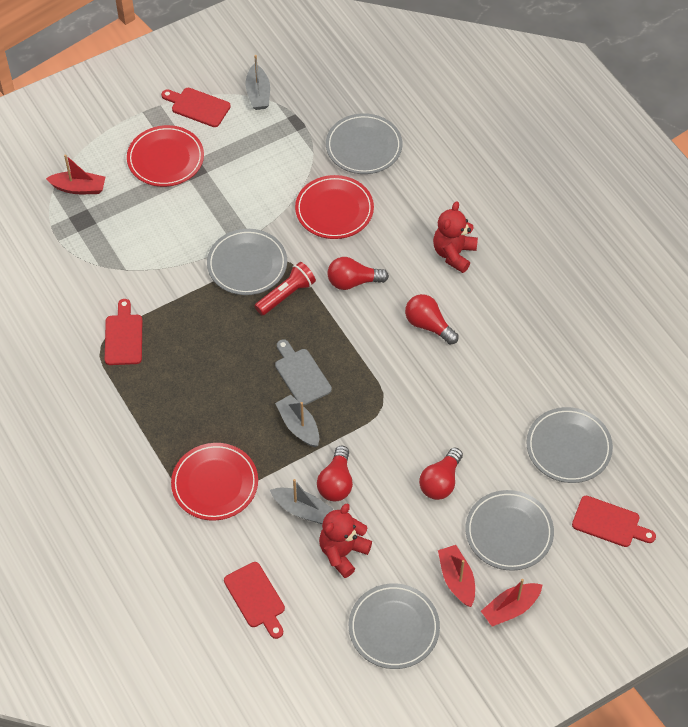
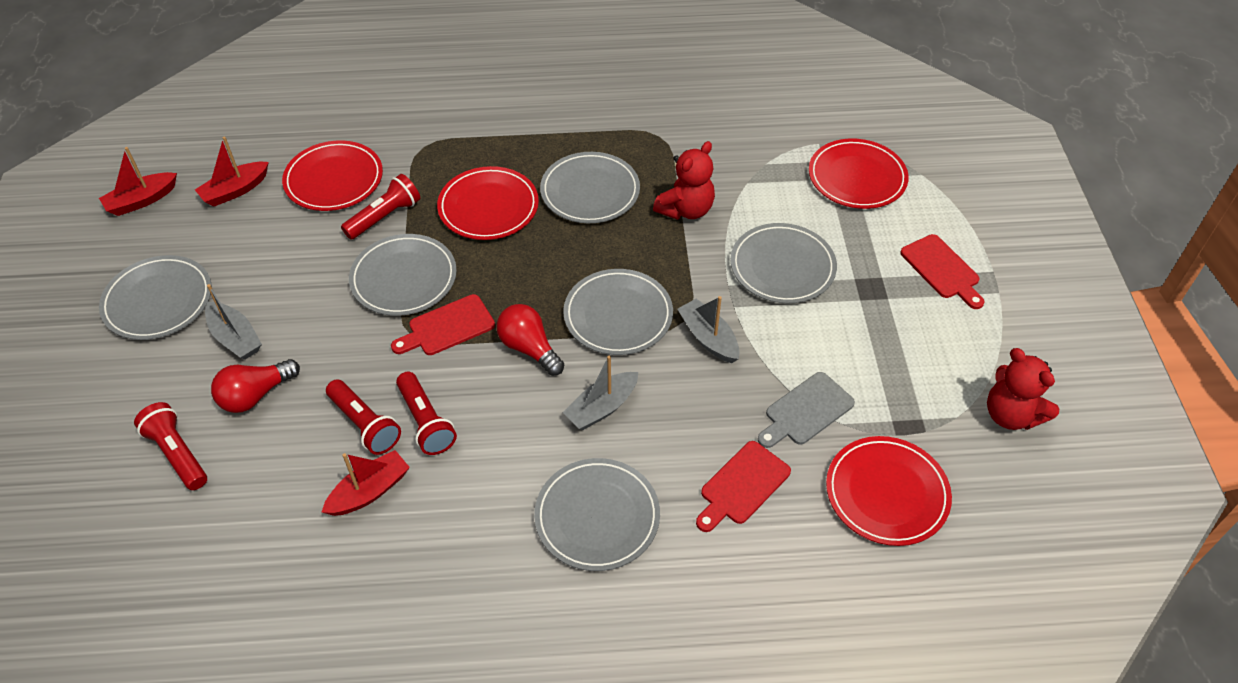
grey plate: 5 -> 6
red cutting board: 4 -> 3
red flashlight: 1 -> 4
red light bulb: 4 -> 2
red plate: 3 -> 4

